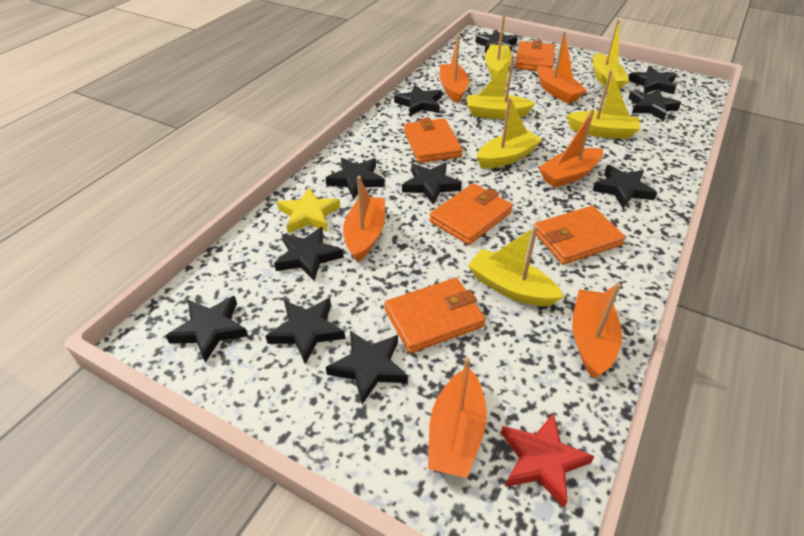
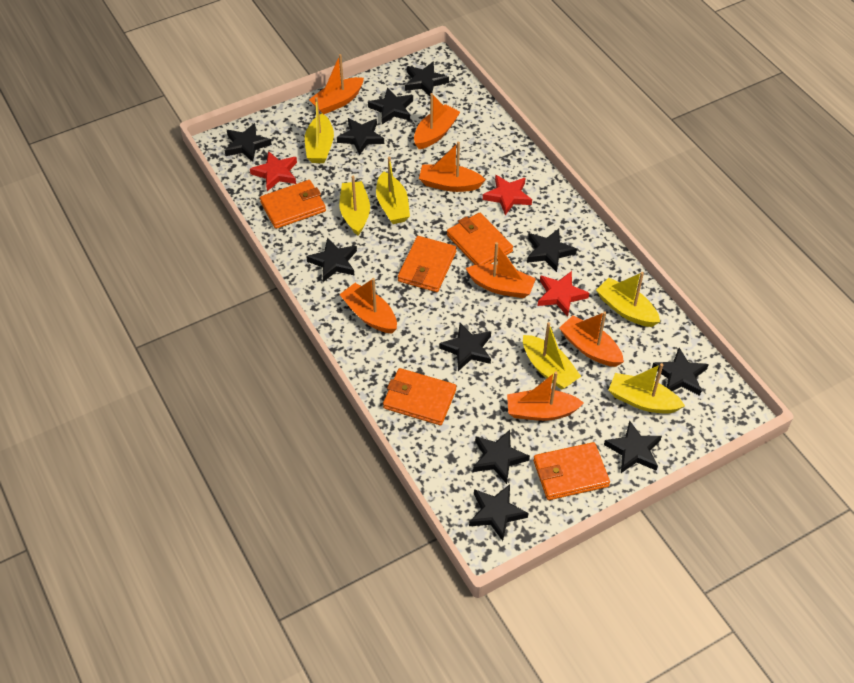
orange boat: 6 -> 7
red star: 1 -> 3
yellow star: 1 -> 0

